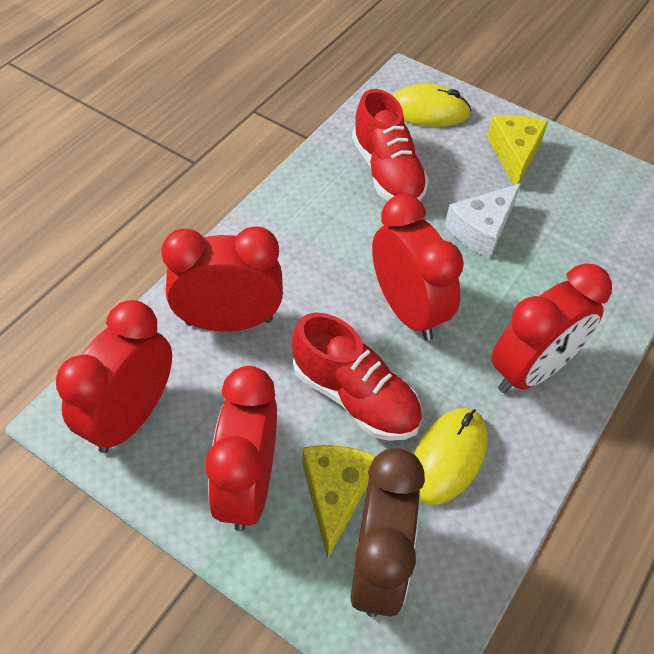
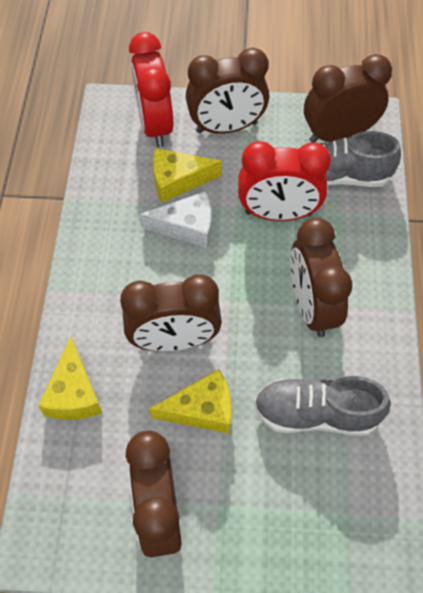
brown clock: 1 -> 5
grey shoe: 0 -> 2
red clock: 5 -> 2
red shoe: 2 -> 0
yellow cheese: 2 -> 3
yellow mouse: 2 -> 0

